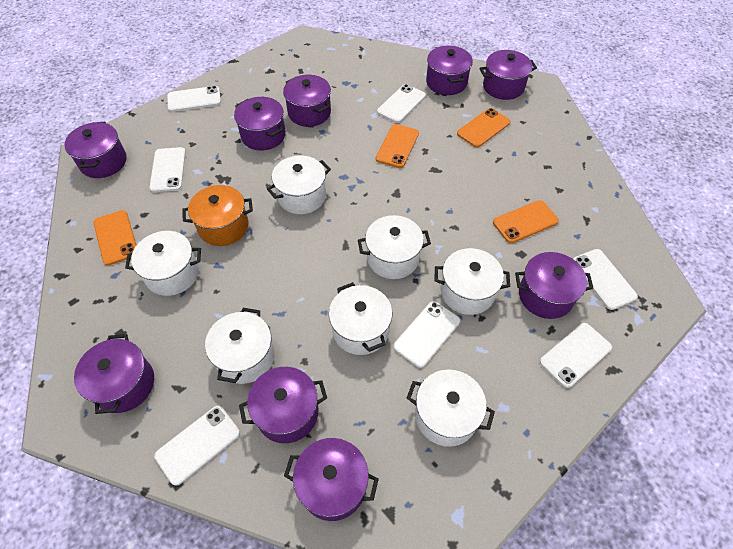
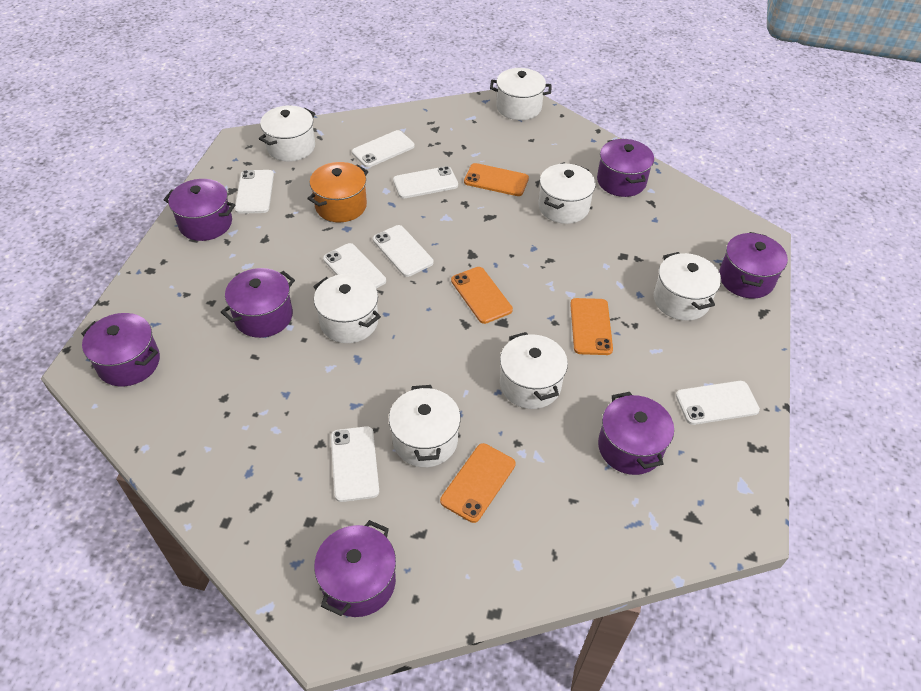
purple pot: 9 -> 7

